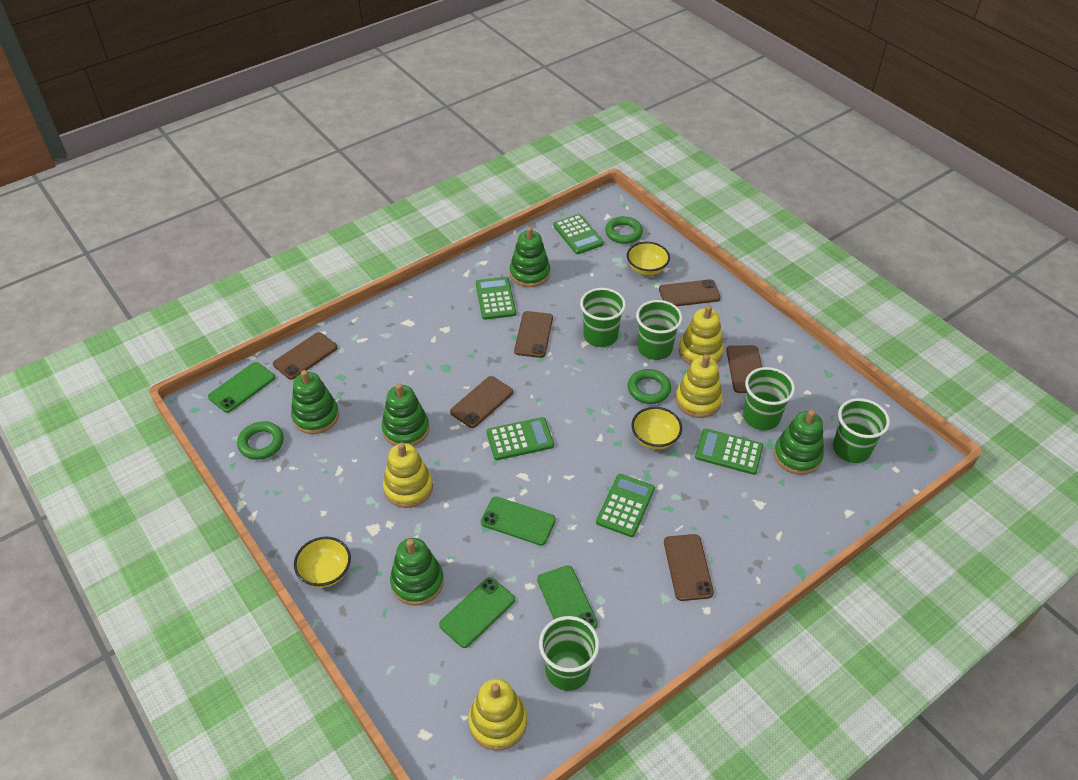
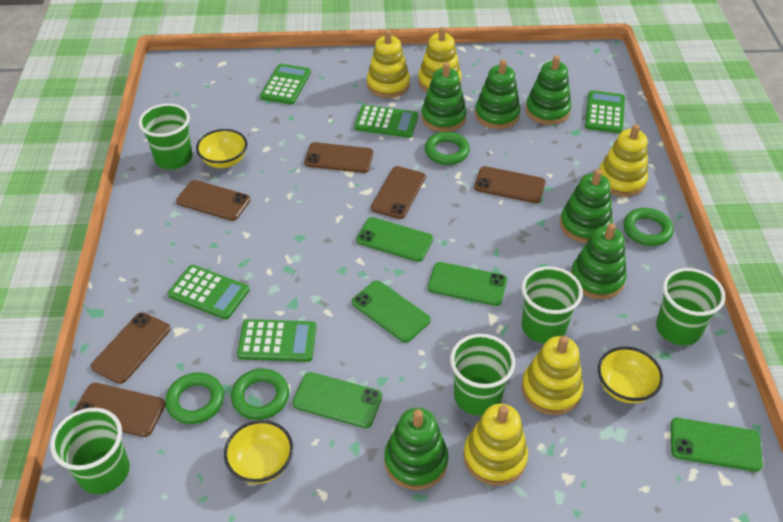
green phone: 4 -> 5
green ring: 3 -> 4
green stacking toy: 5 -> 6
yellow stacking toy: 4 -> 5

